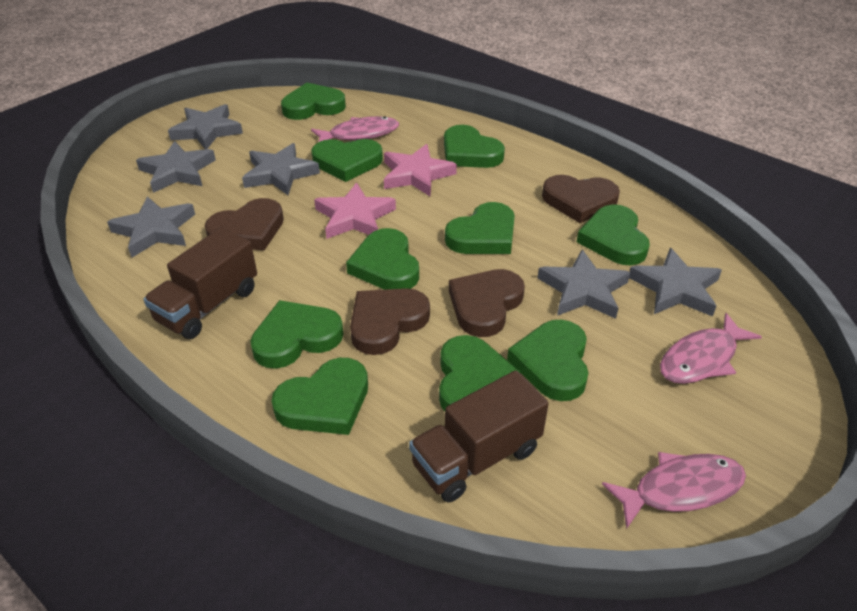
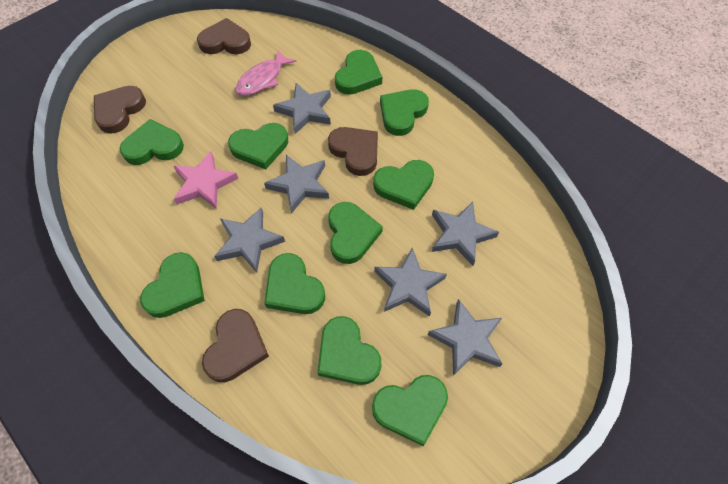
brown truck: 2 -> 0
pink fish: 3 -> 1
pink star: 2 -> 1

